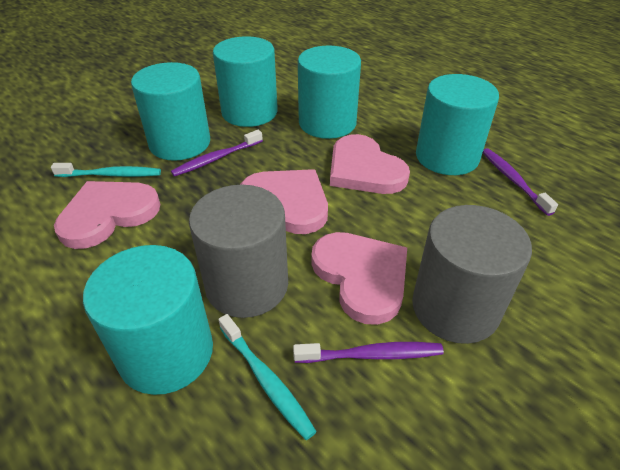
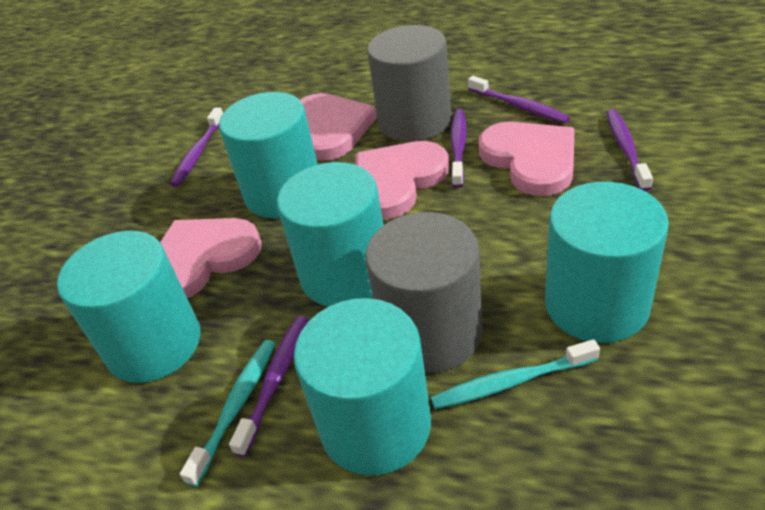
purple toothbrush: 3 -> 5

